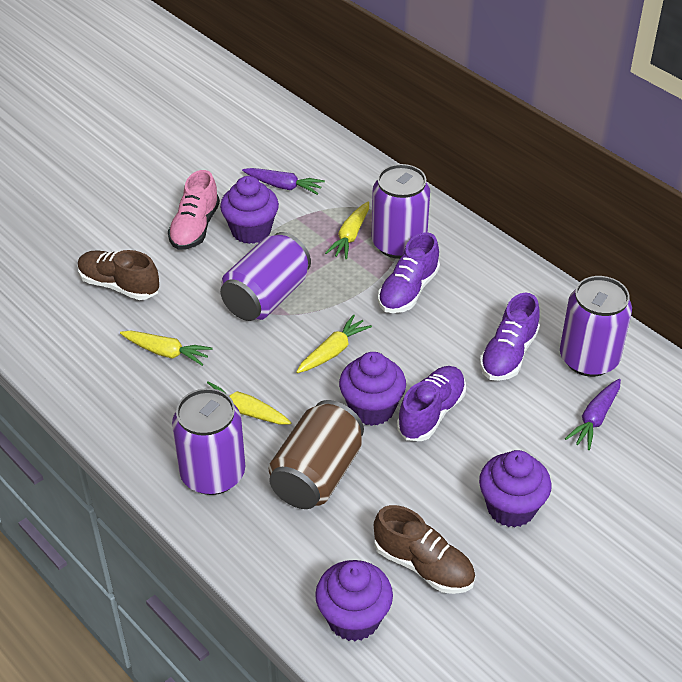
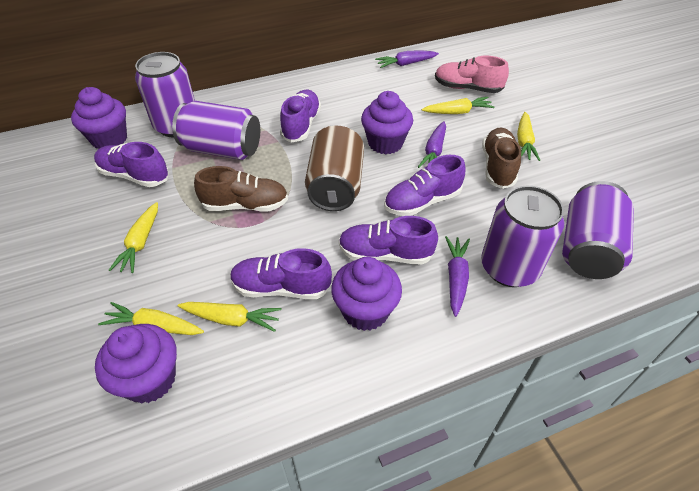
purple carrot: 2 -> 3
purple shoe: 3 -> 5
yellow carrot: 4 -> 5

